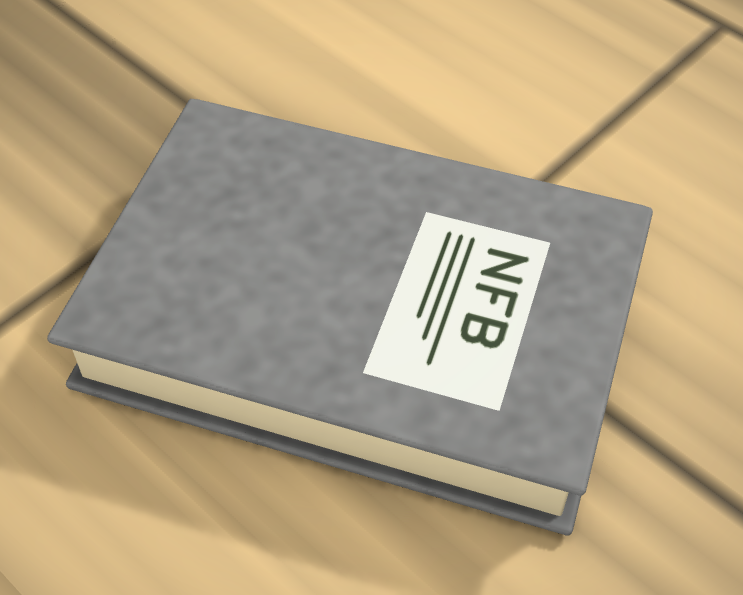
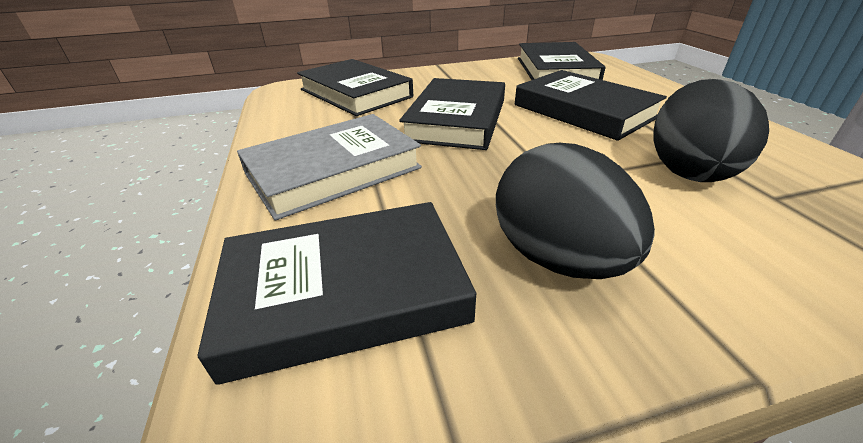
black book: 0 -> 5
black egg: 0 -> 2

